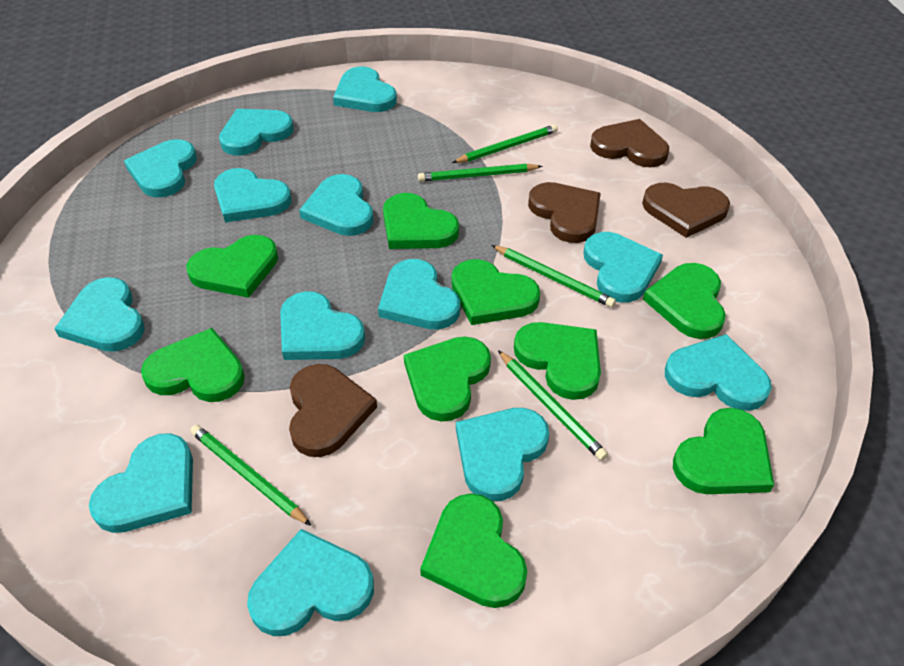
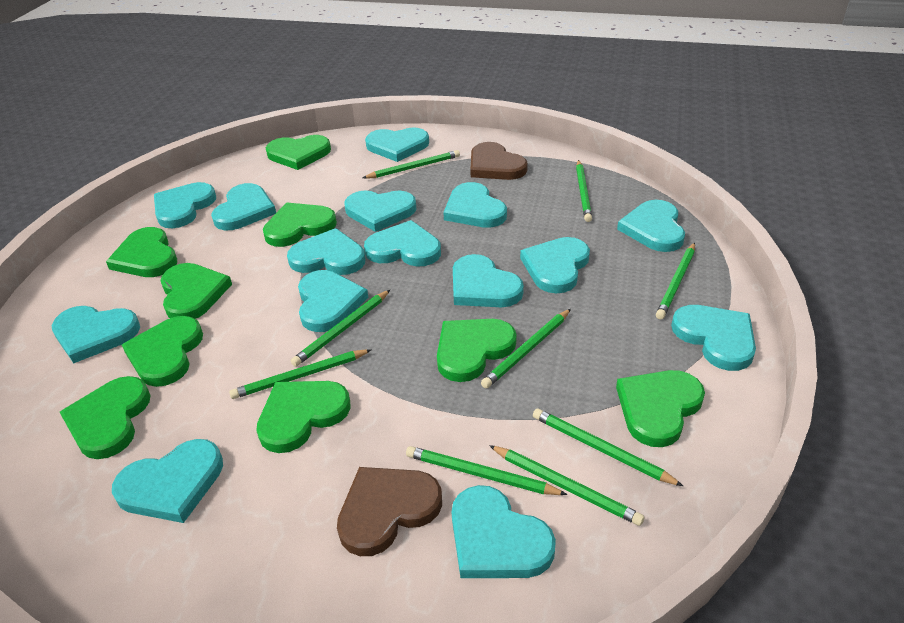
brown heart: 4 -> 2
green pencil: 5 -> 9
turquoise heart: 13 -> 15

